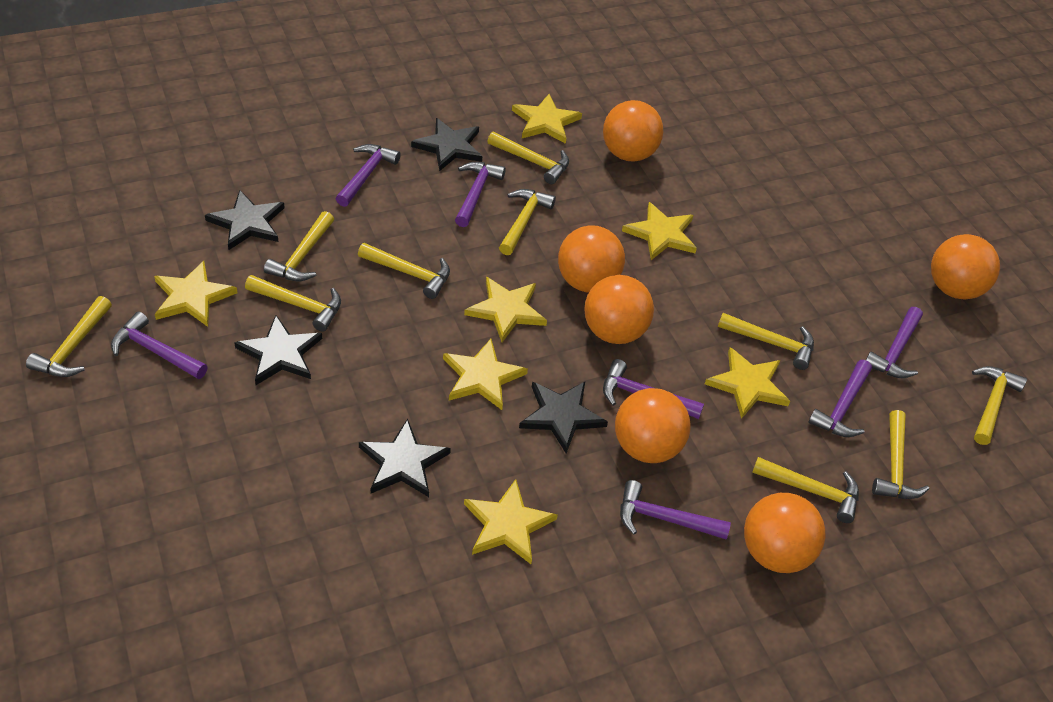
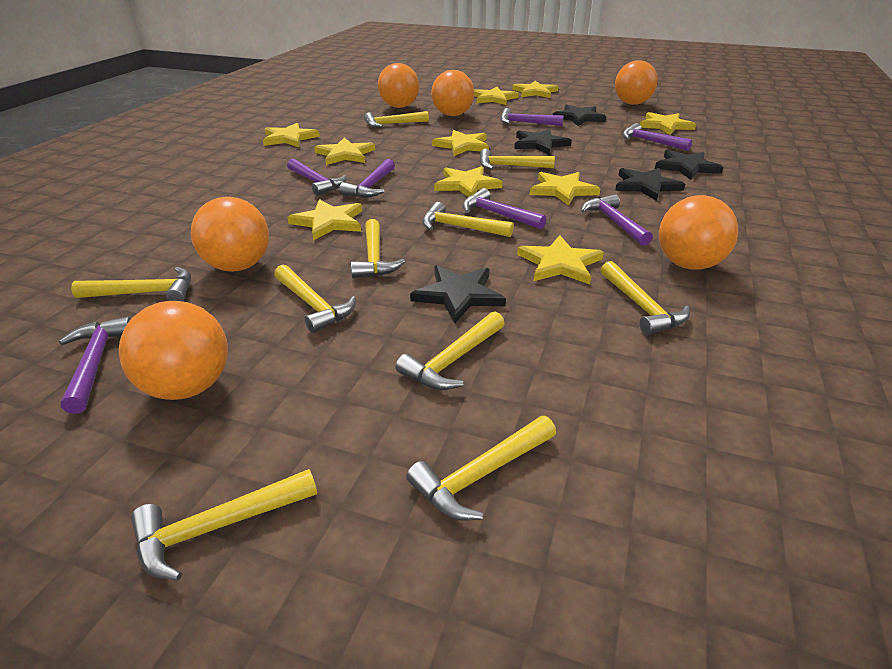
yellow star: 7 -> 10

